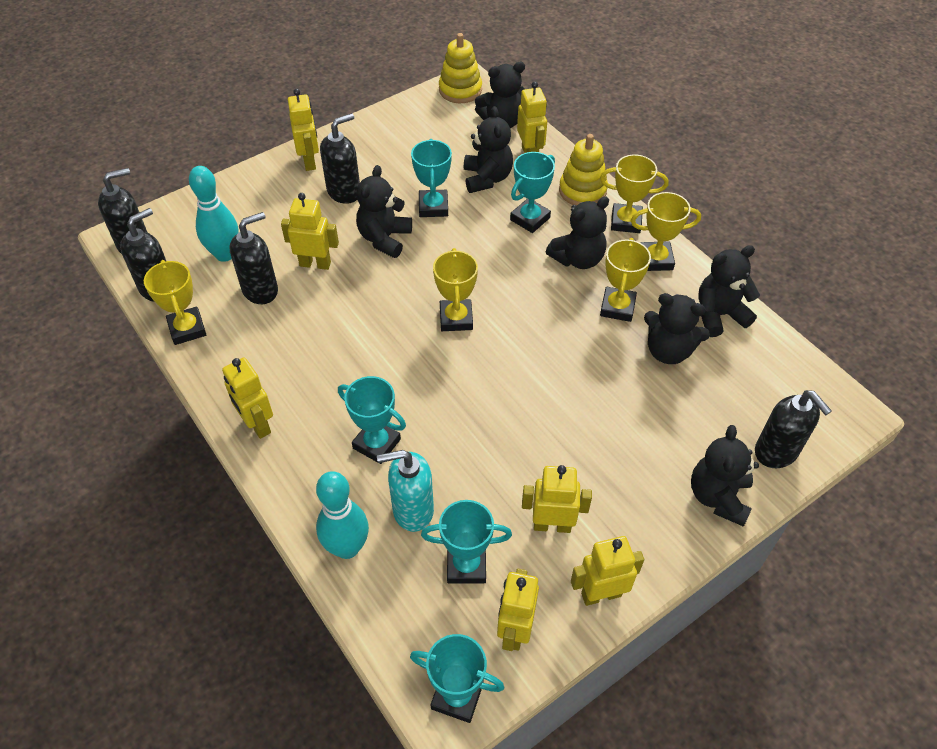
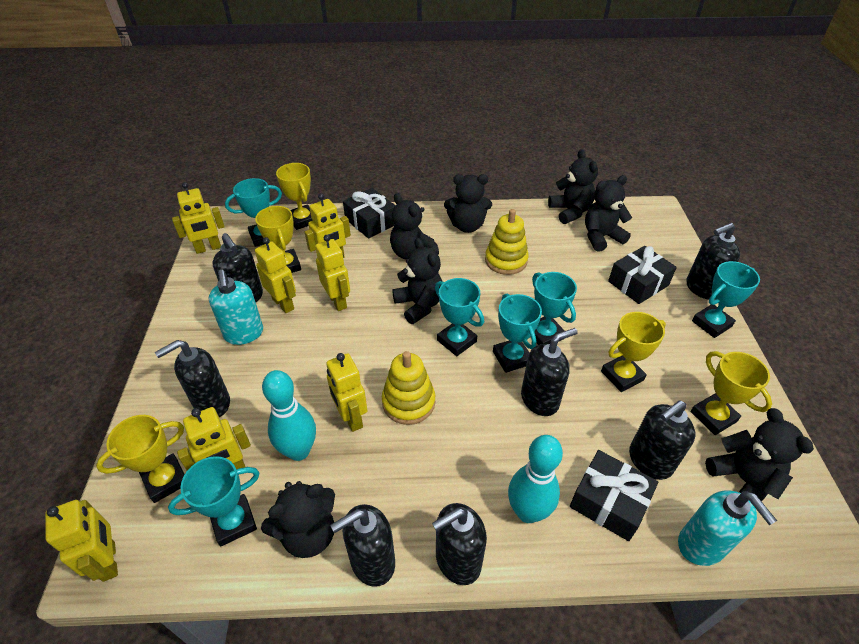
black gift: 0 -> 3
black soap dispenser: 5 -> 7
turquoise soap dispenser: 1 -> 2
turquoise trophy: 5 -> 6

